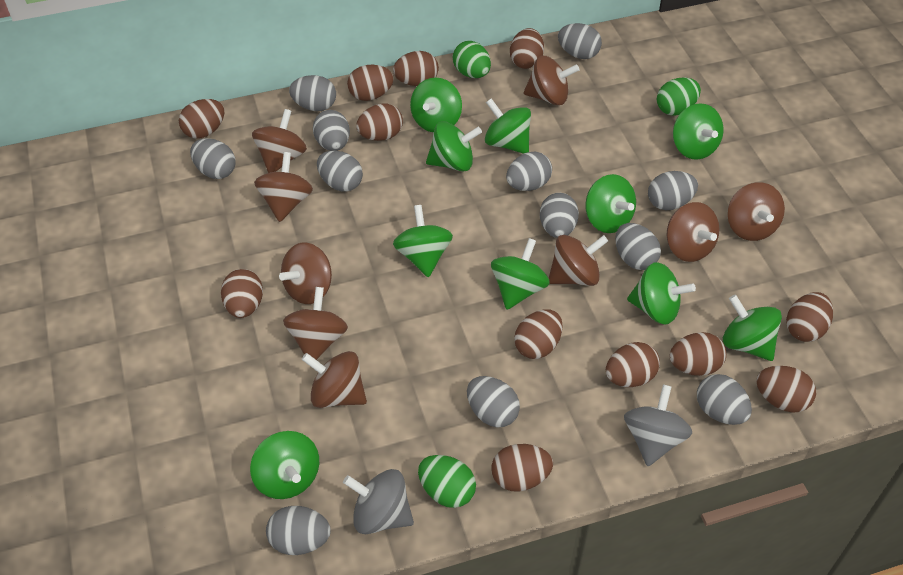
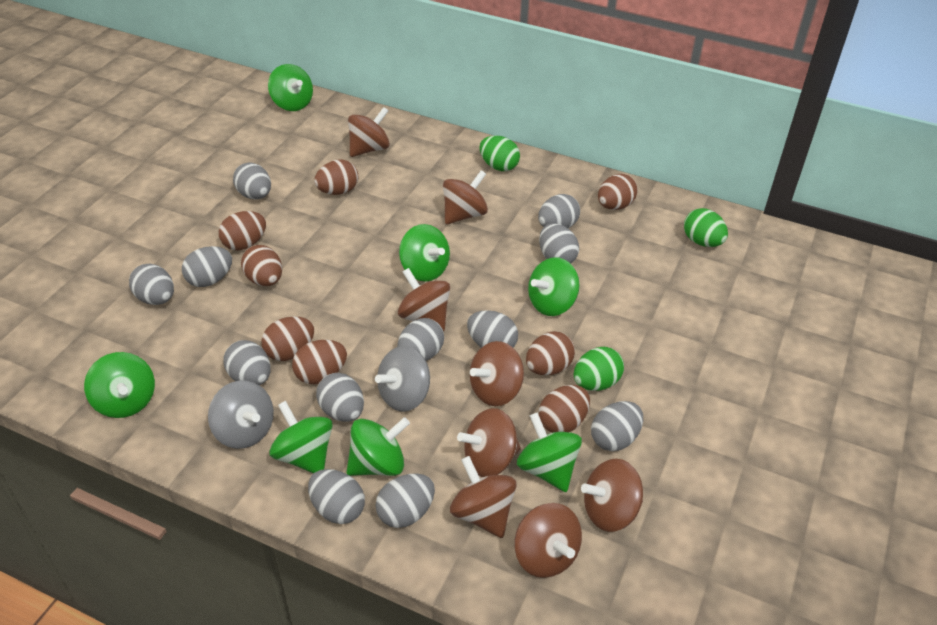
brown egg: 12 -> 8
brown spinning top: 9 -> 8
green spinning top: 10 -> 7

